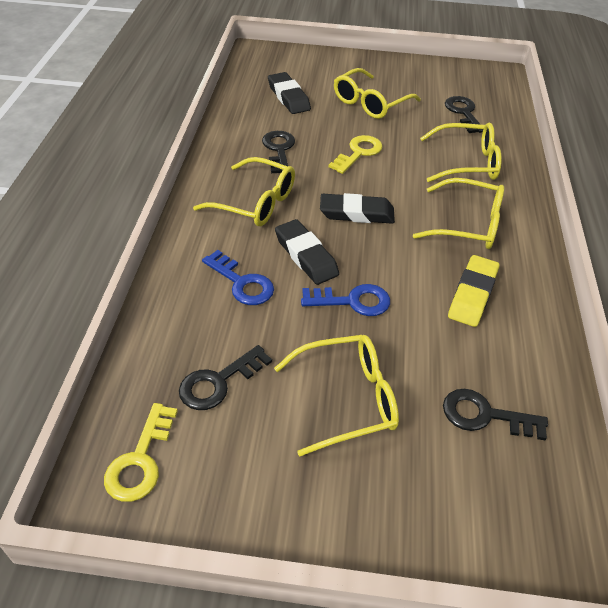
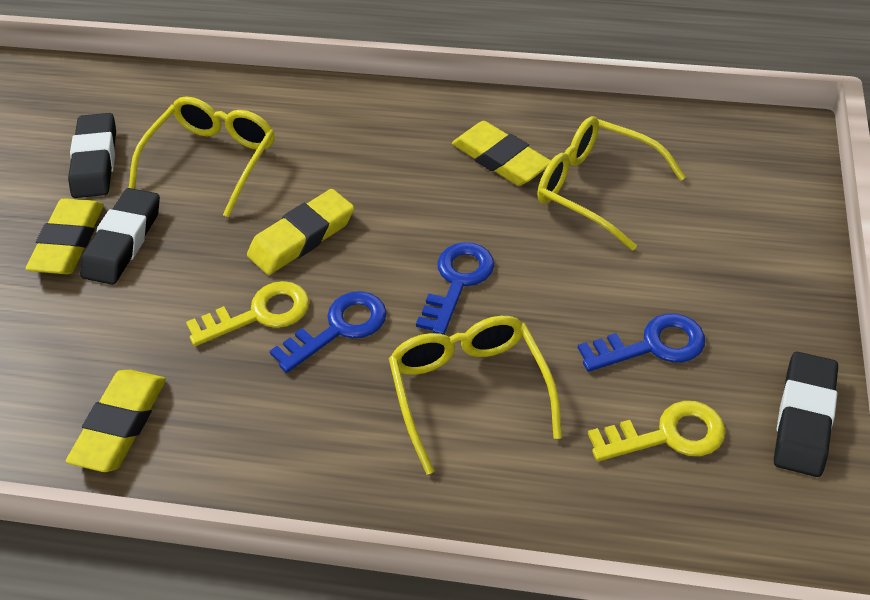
black key: 4 -> 0
blue key: 2 -> 3
yellow eraser: 1 -> 4
yellow glasses: 5 -> 3

